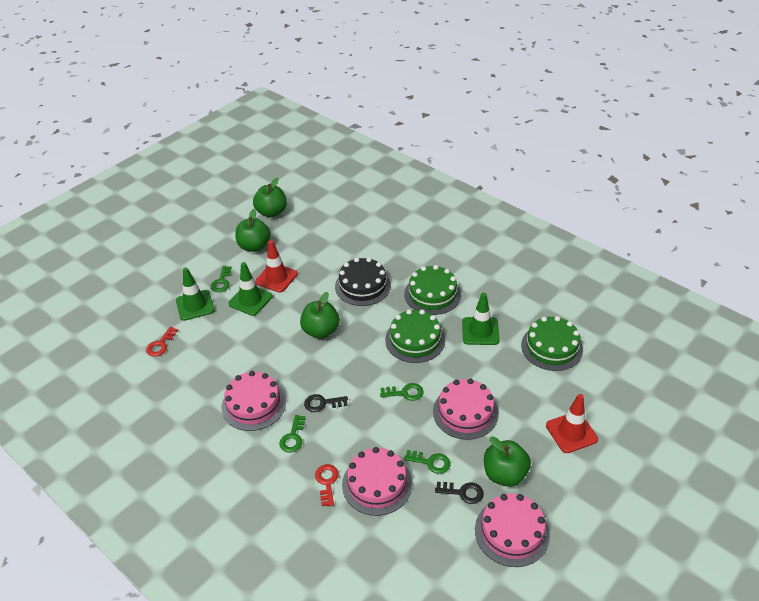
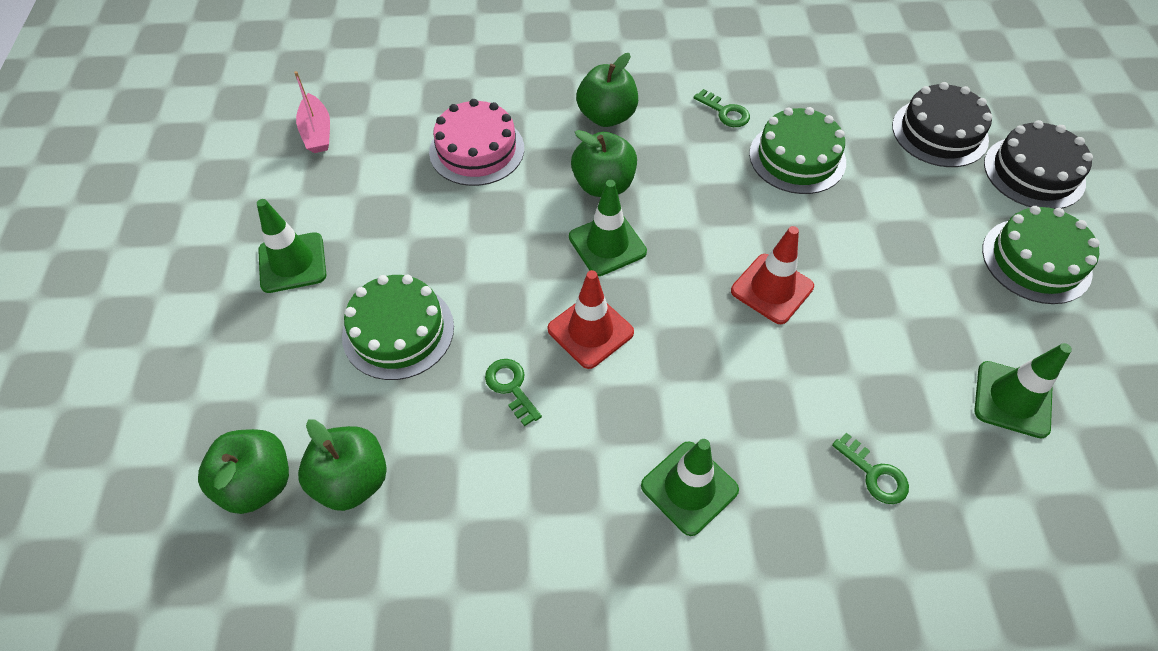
black cake: 1 -> 2
black key: 2 -> 0
green key: 4 -> 3
green traffic cone: 3 -> 4
pink boat: 0 -> 1
pink cake: 4 -> 1
red key: 2 -> 0

